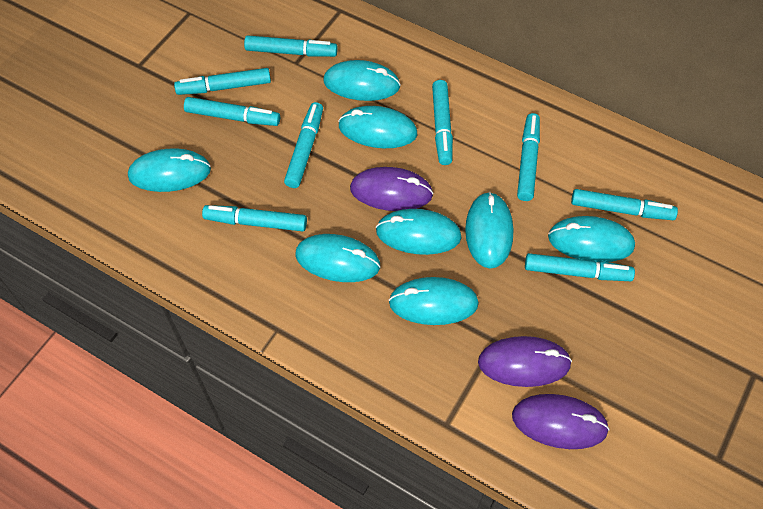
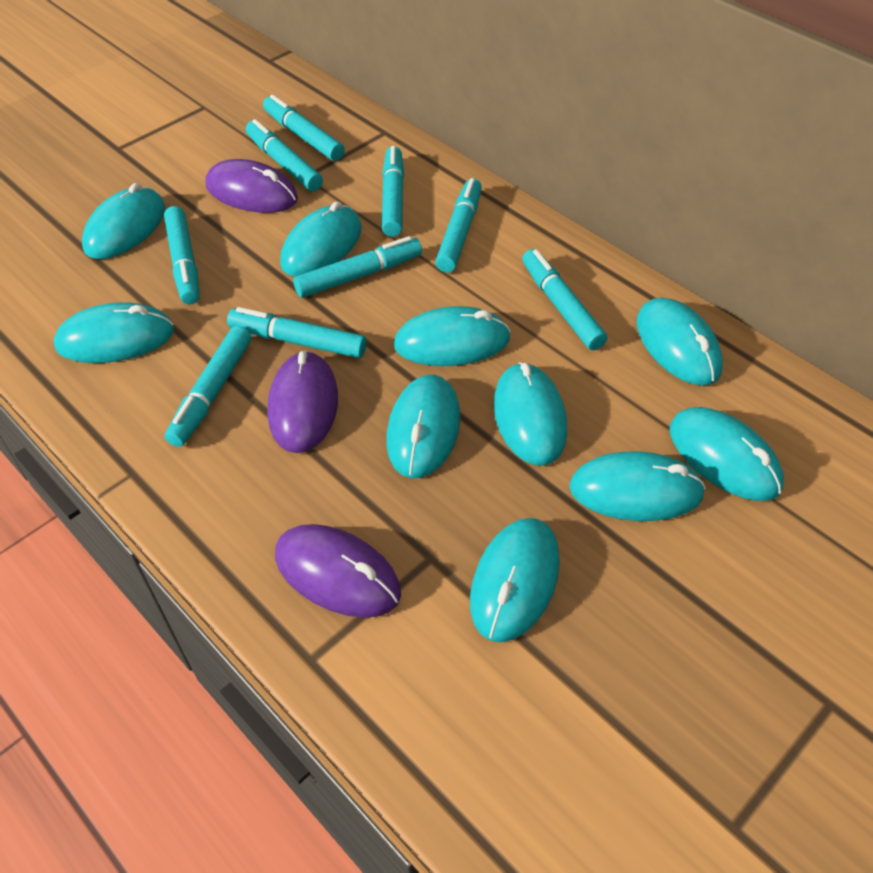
turquoise mouse: 8 -> 10

